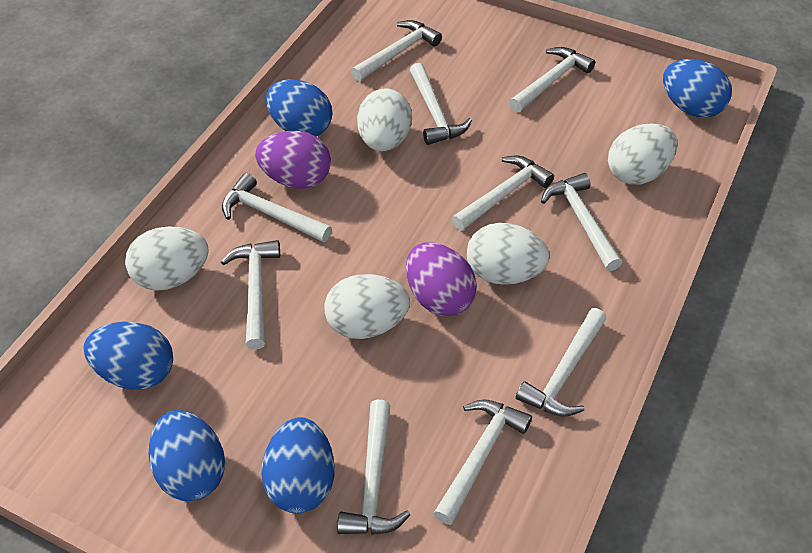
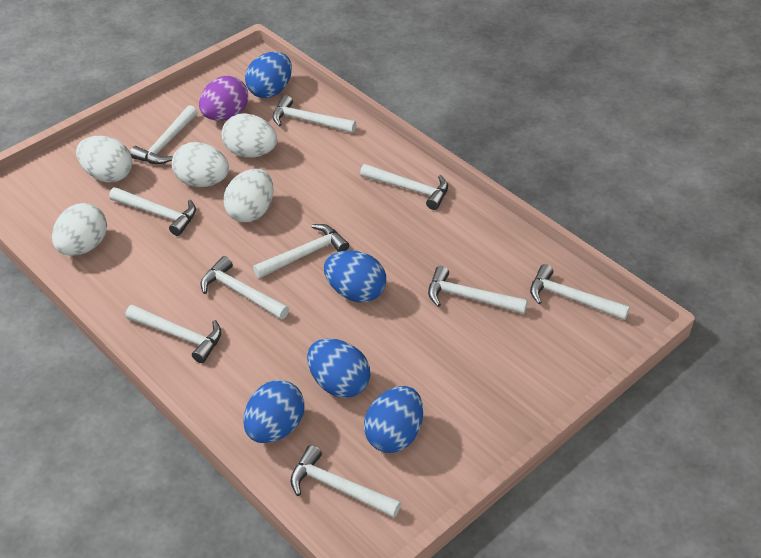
purple egg: 2 -> 1

